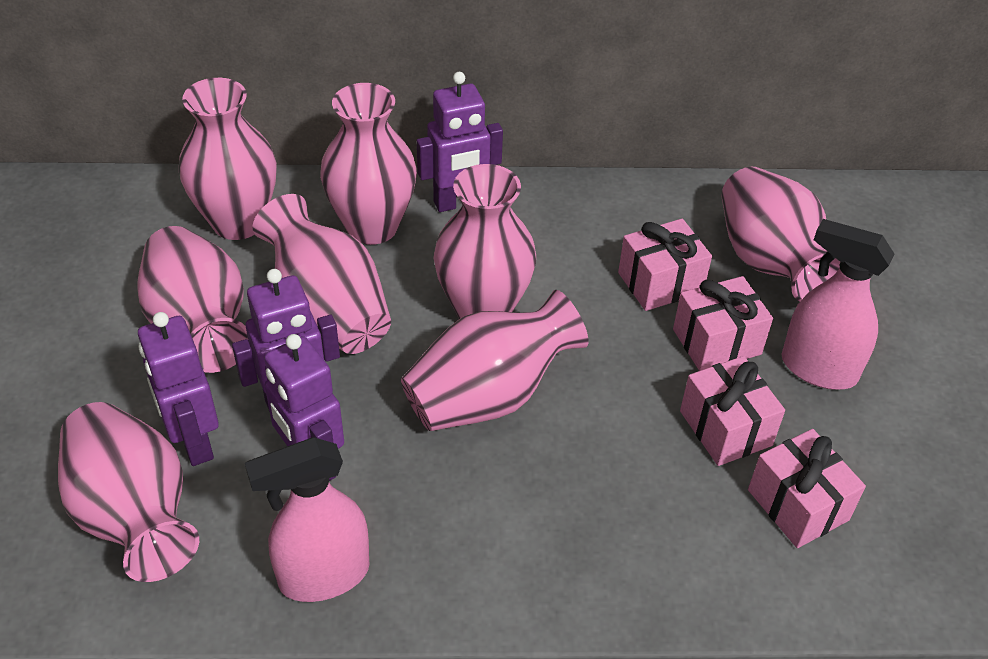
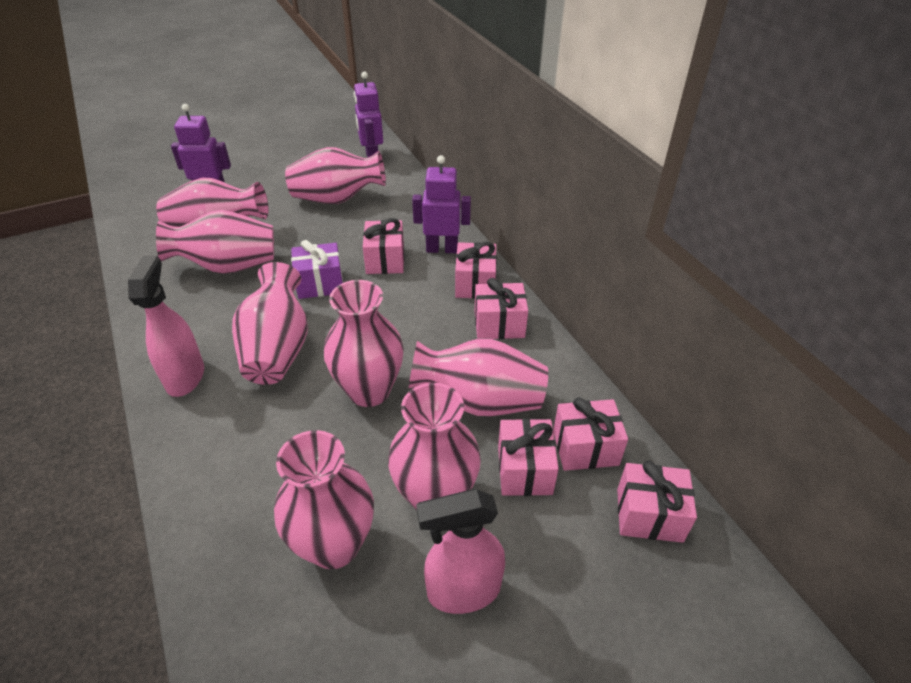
pink gift: 4 -> 6
purple gift: 0 -> 1
purple robot: 4 -> 3

